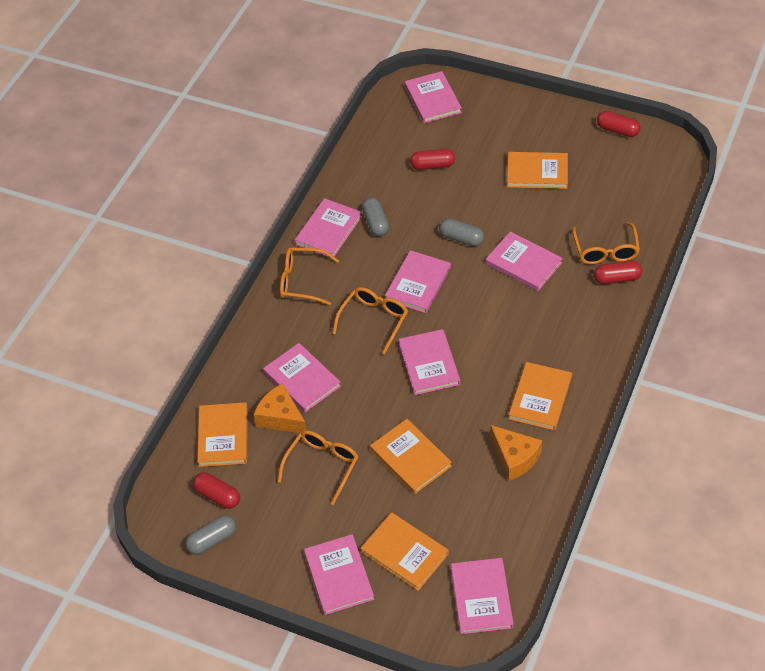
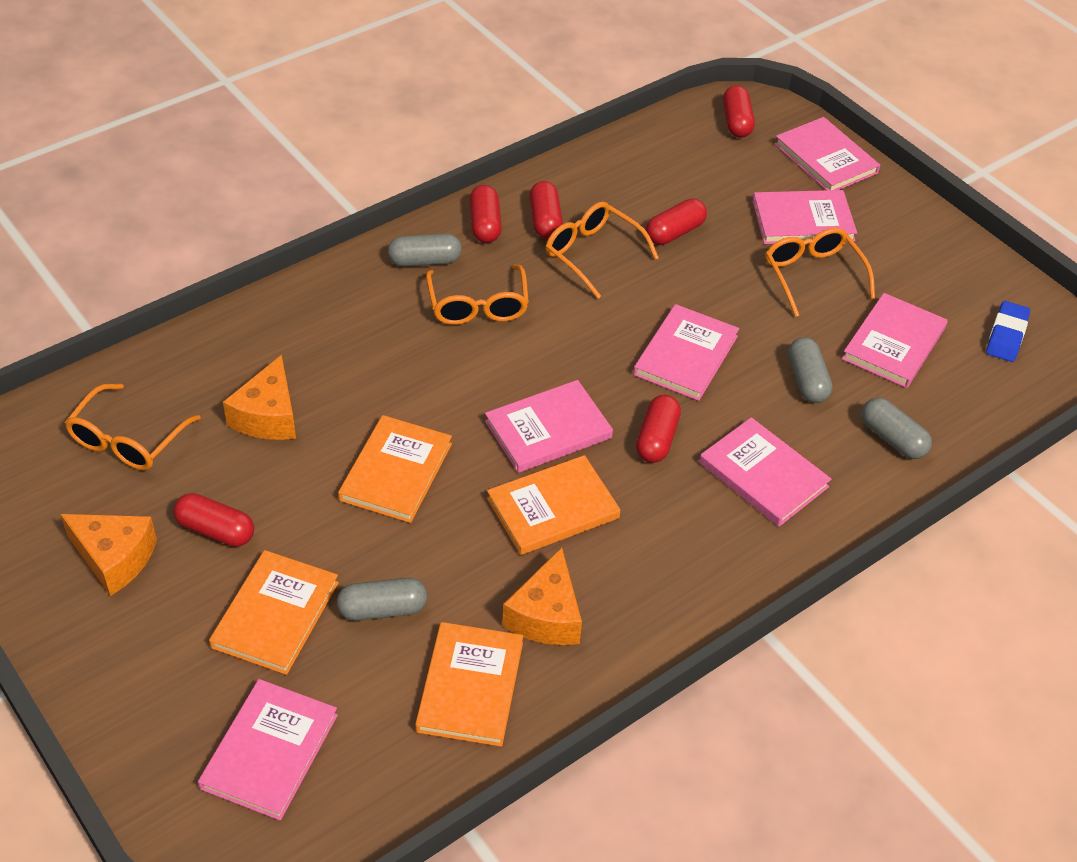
blue eraser: 0 -> 1
grey capsule: 3 -> 4
orange book: 5 -> 4
orange cheese: 2 -> 3
pink book: 8 -> 7
red capsule: 4 -> 6

